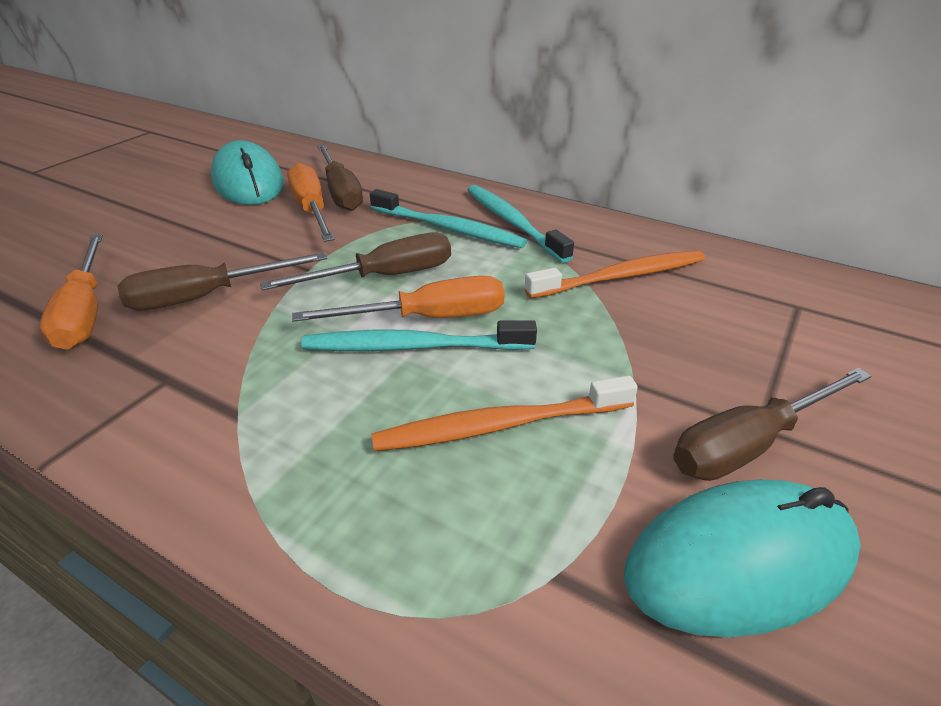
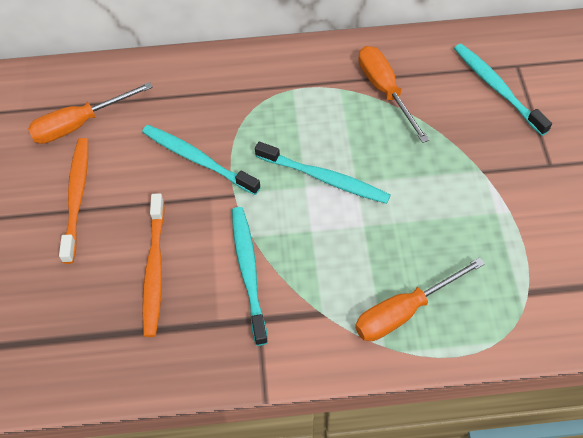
brown screwdriver: 4 -> 0
turquoise mouse: 2 -> 0
turquoise toothbrush: 3 -> 4

